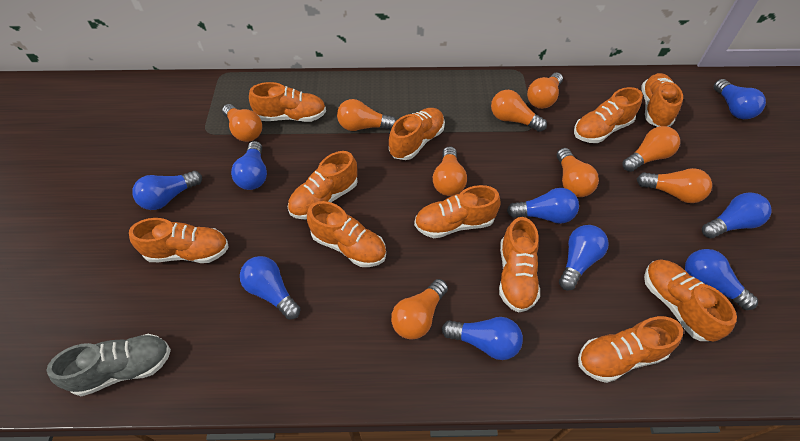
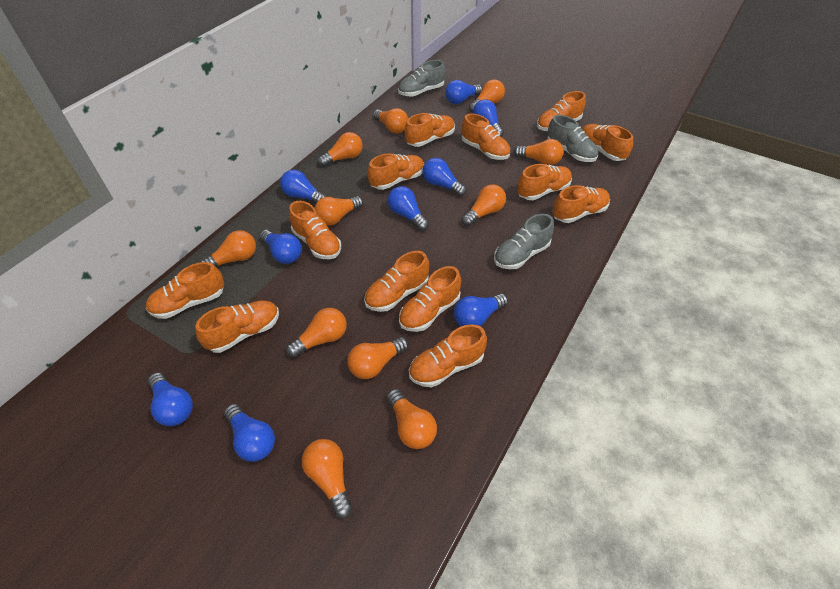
grey shoe: 1 -> 3
orange light bulb: 9 -> 11
orange shoe: 11 -> 13

